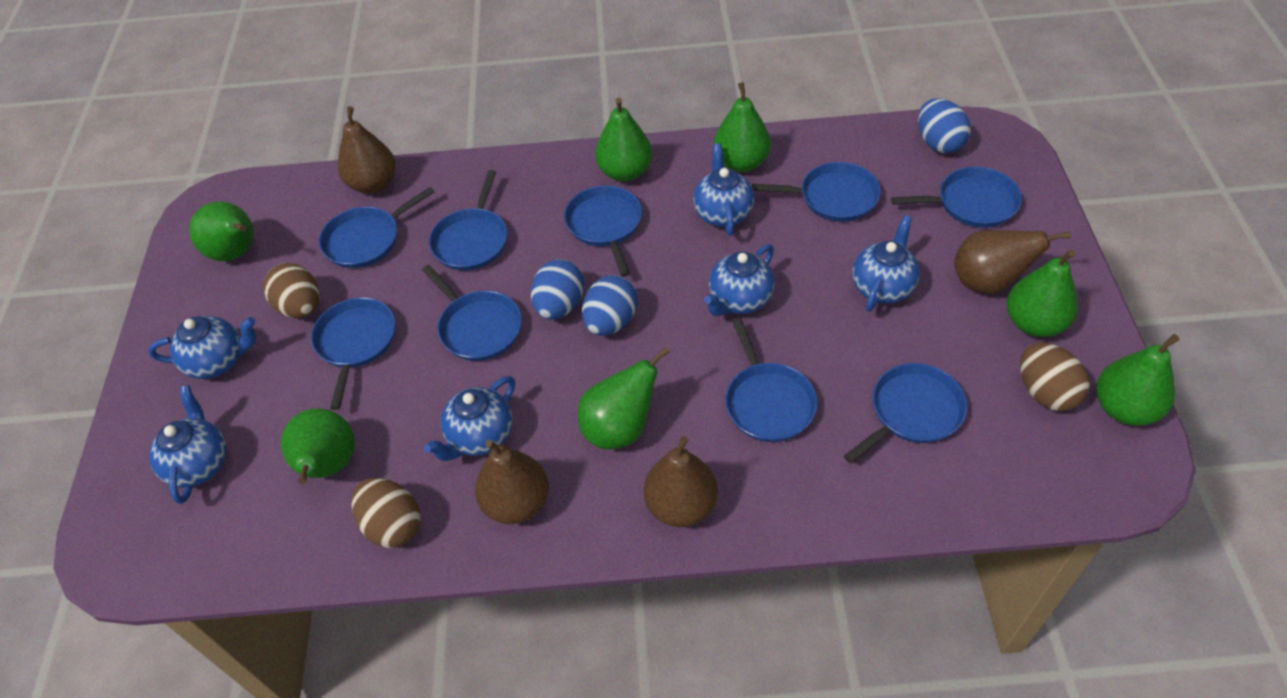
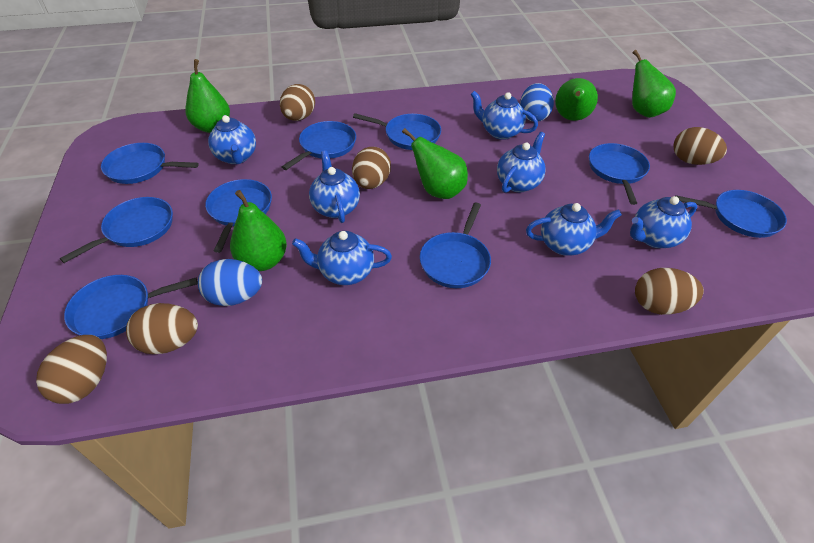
blue egg: 3 -> 2
blue teapot: 6 -> 7
brown egg: 3 -> 6
brown pear: 4 -> 0
green pear: 7 -> 5

